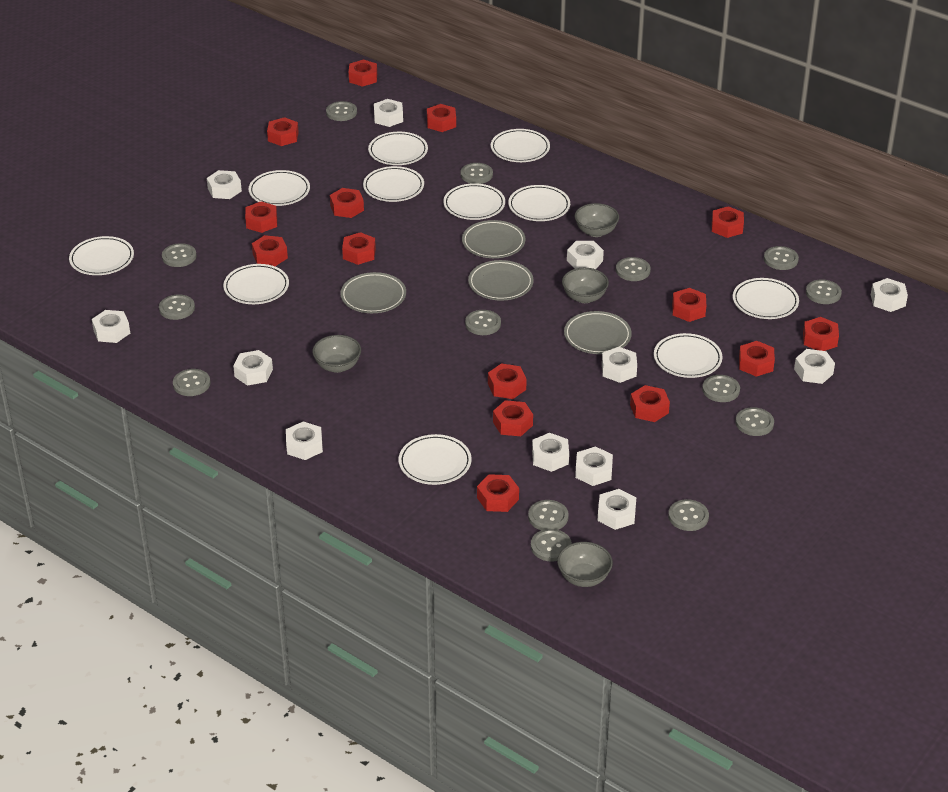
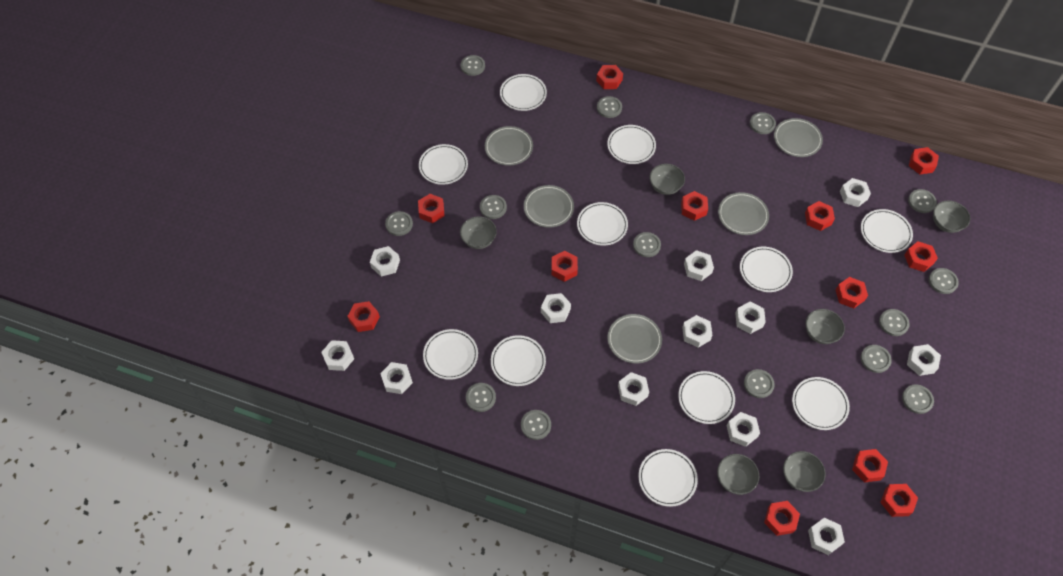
grey bowl: 4 -> 6
grey plate: 4 -> 5
red nut: 15 -> 12

